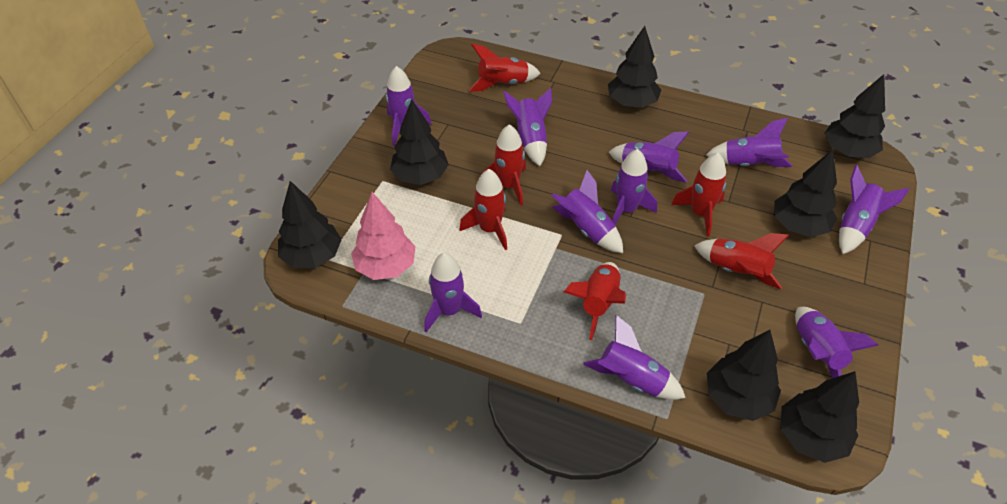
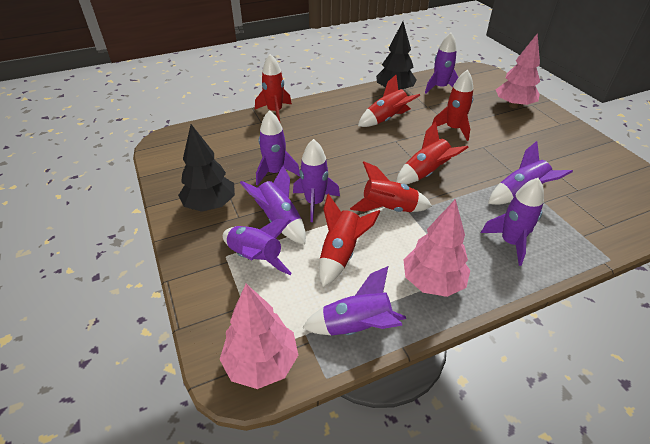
black tree: 7 -> 2
pink tree: 1 -> 3
purple rocket: 10 -> 8

